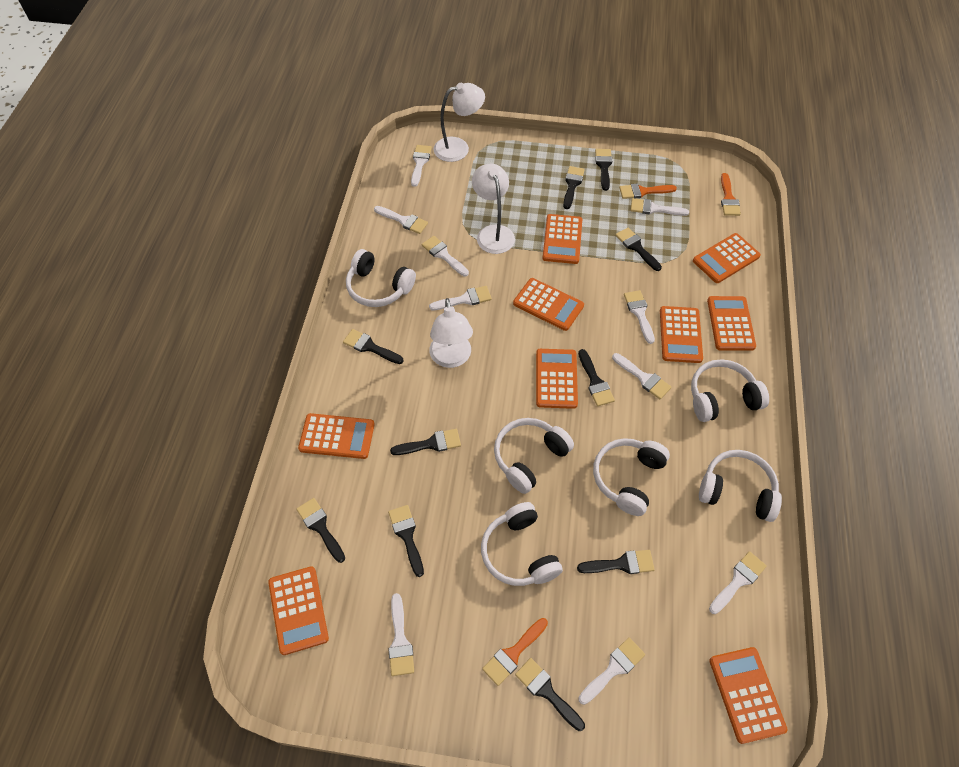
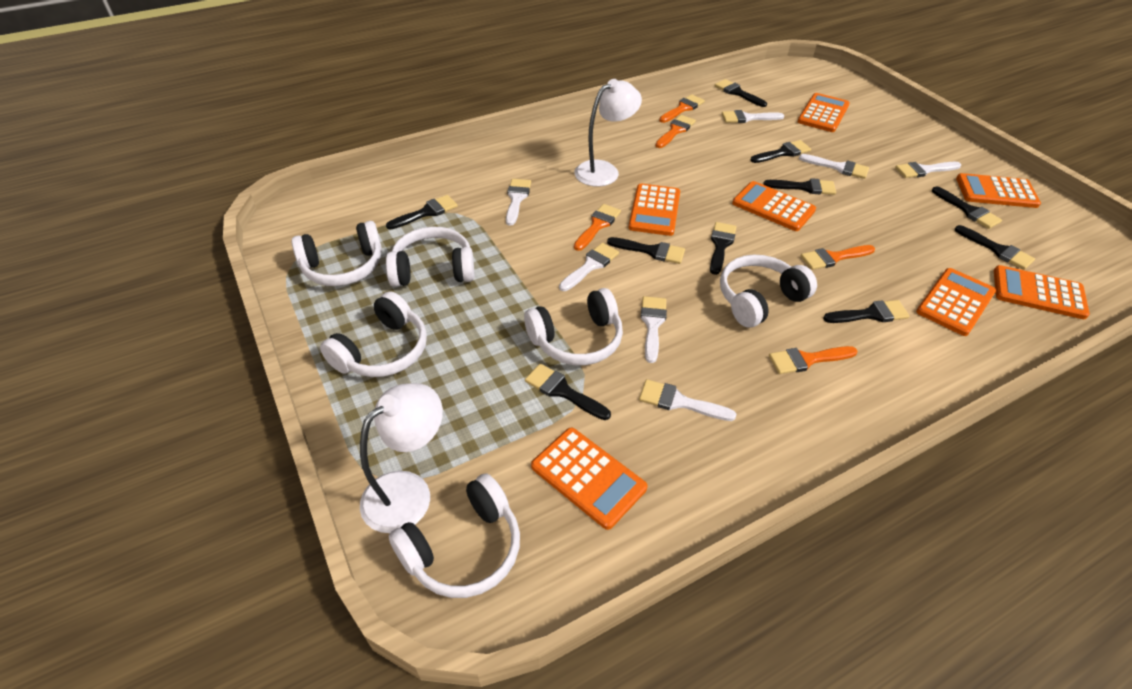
orange brush: 3 -> 5
orange calculator: 9 -> 7
white brush: 10 -> 7
white lamp: 3 -> 2

